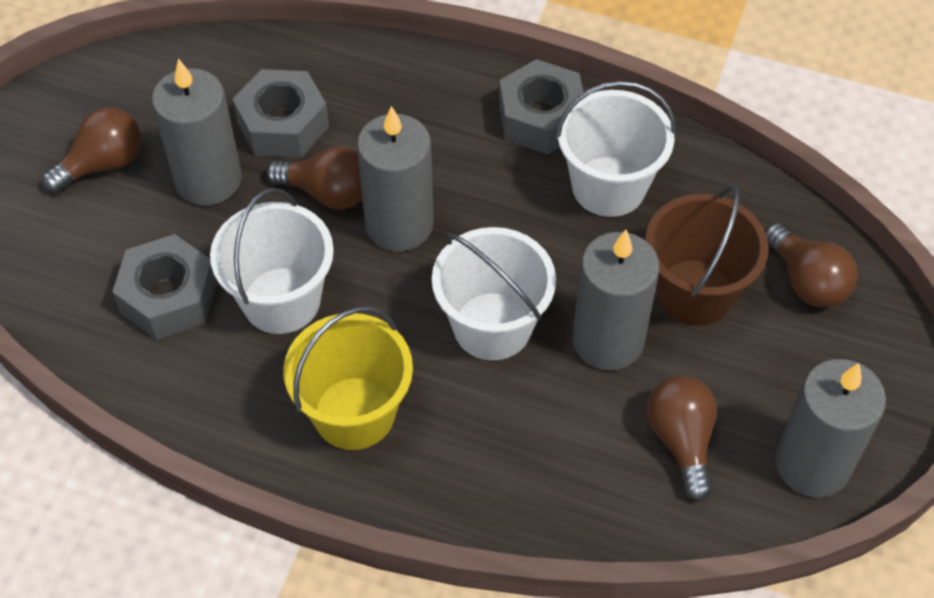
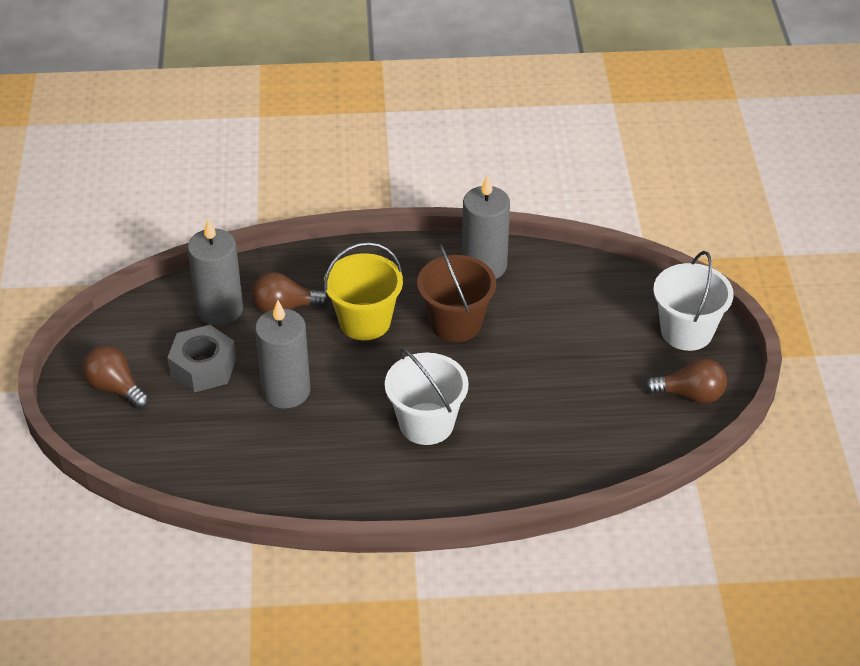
brown light bulb: 4 -> 3
grey candle: 4 -> 3
grey nut: 3 -> 1
white bucket: 3 -> 2

